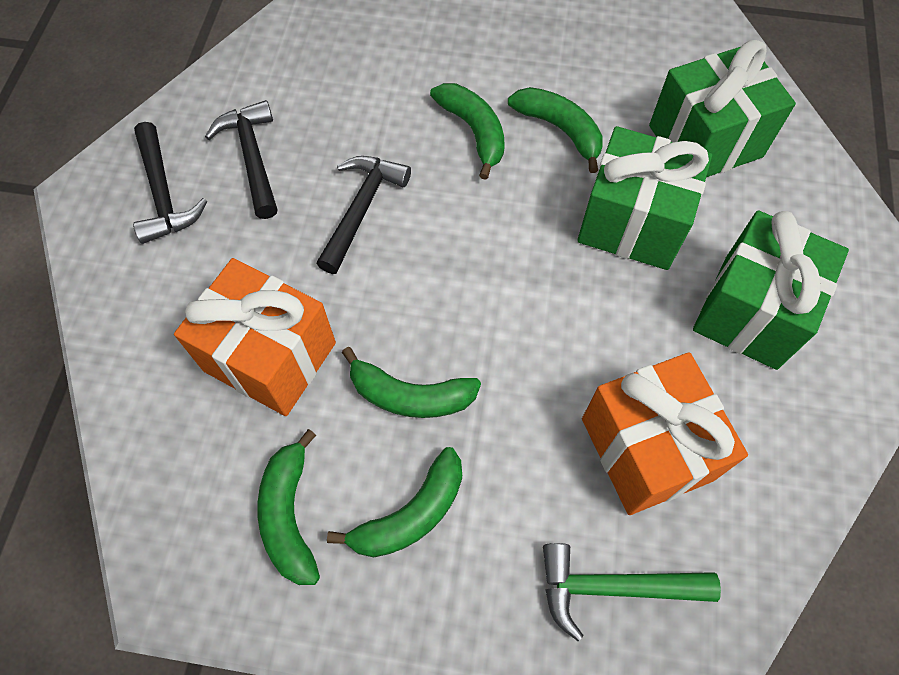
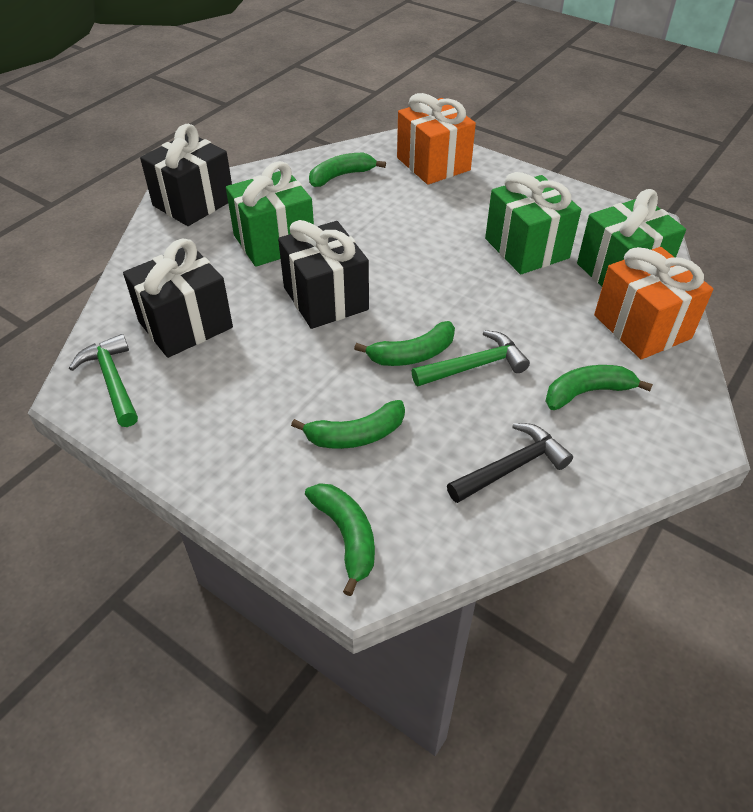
black gift: 0 -> 3
black hammer: 3 -> 1
green hammer: 1 -> 2

